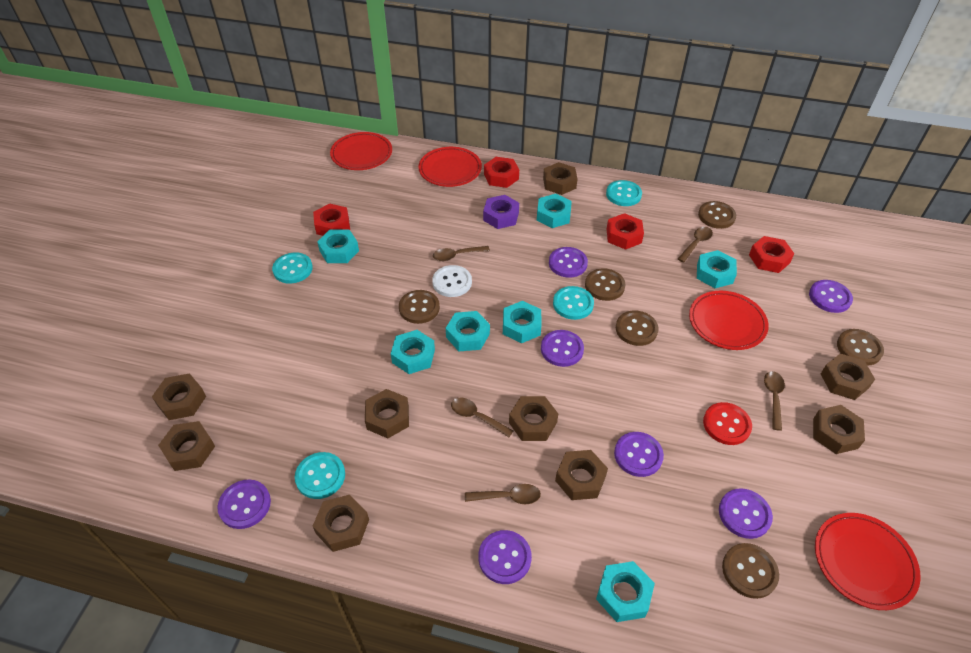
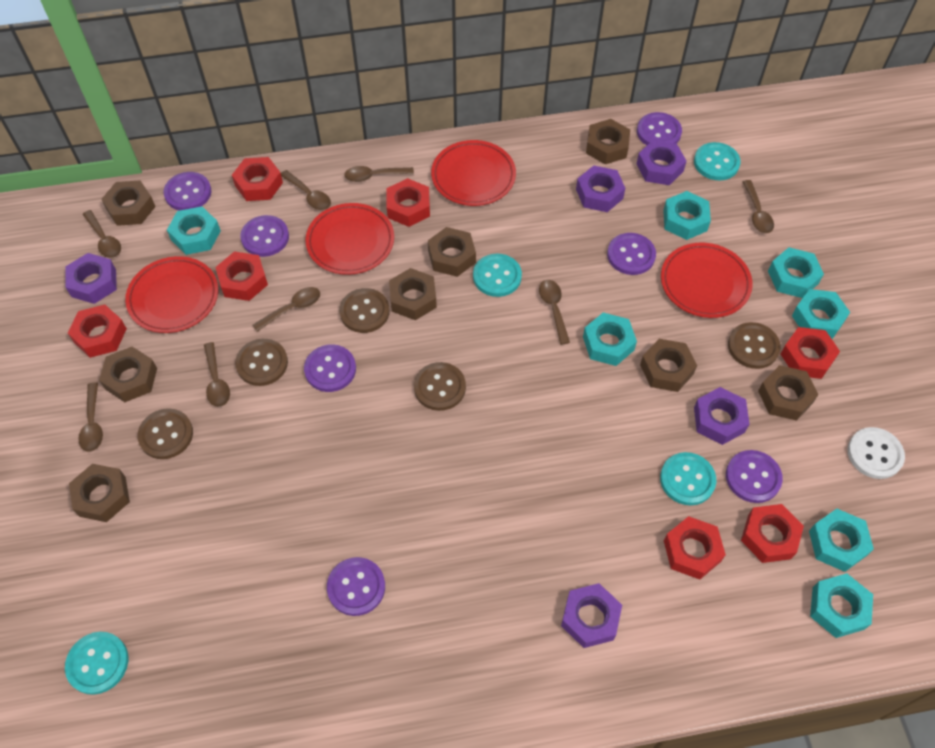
brown button: 6 -> 5
brown nut: 9 -> 8
brown spoon: 5 -> 8
purple nut: 1 -> 5
red button: 1 -> 0
red nut: 4 -> 7

